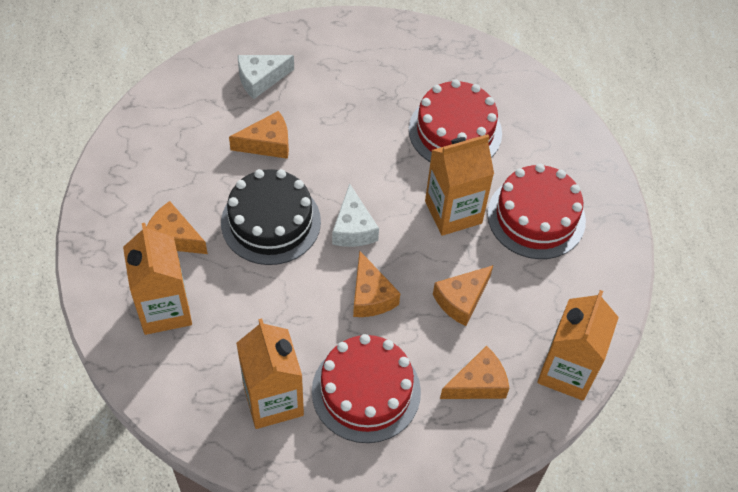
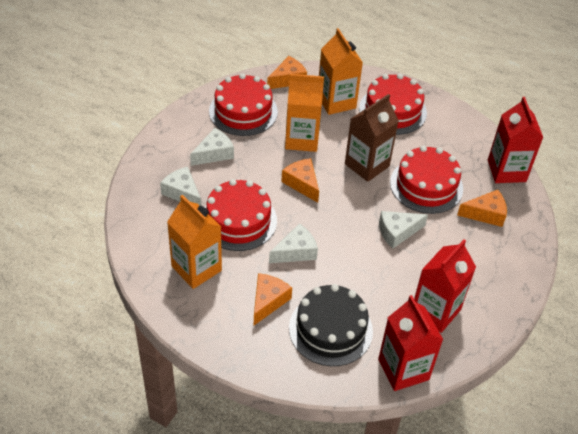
brown carton: 0 -> 1
orange carton: 4 -> 3
orange cheese: 5 -> 4
red cake: 3 -> 4
red carton: 0 -> 3
white cheese: 2 -> 4

